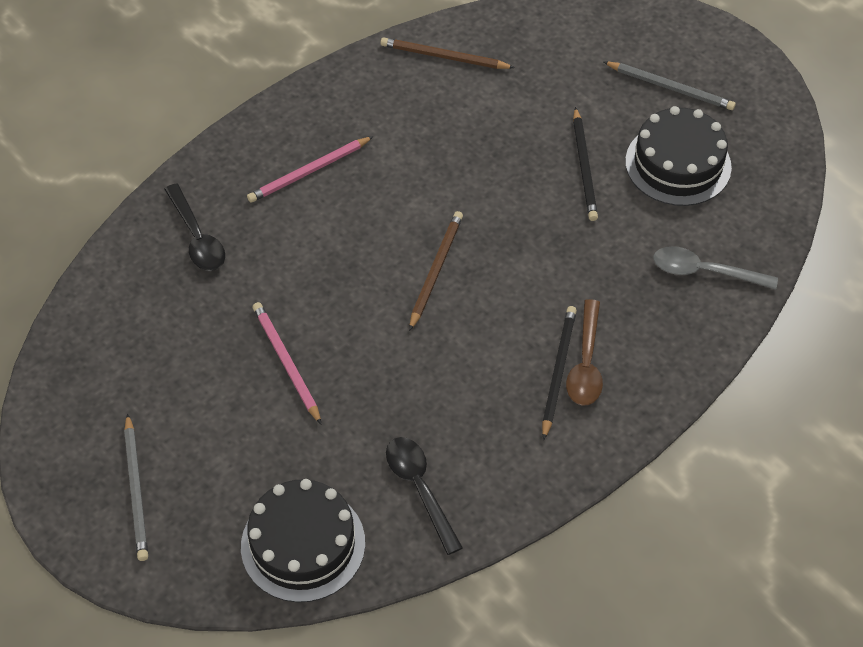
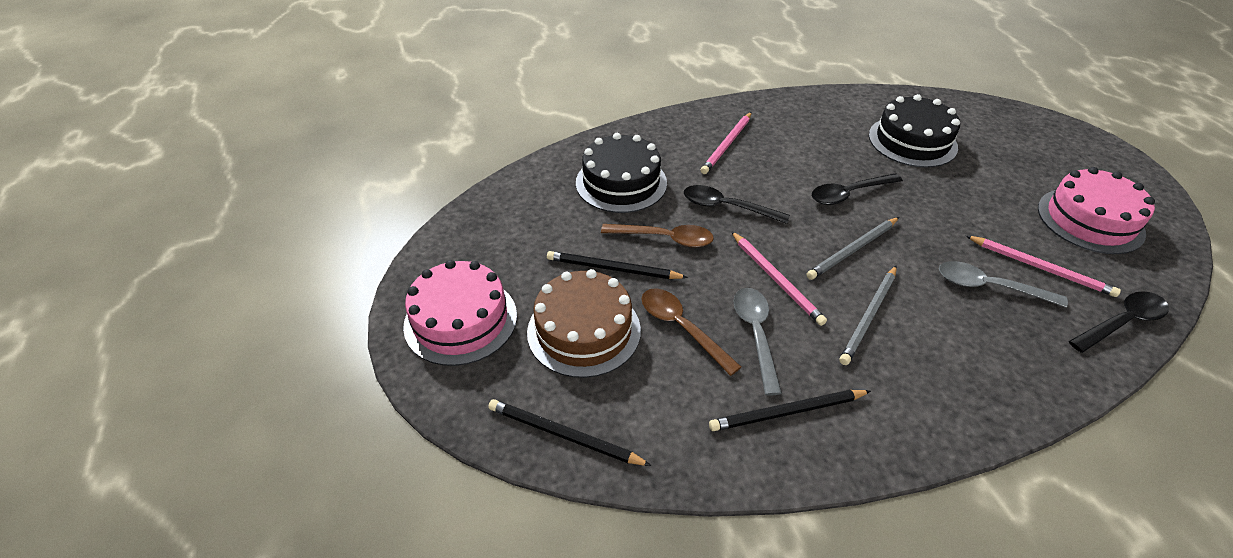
black pencil: 2 -> 3
black spoon: 2 -> 3
brown cake: 0 -> 1
brown pencil: 2 -> 0
brown spoon: 1 -> 2
grey spoon: 1 -> 2
pink cake: 0 -> 2
pink pencil: 2 -> 3

